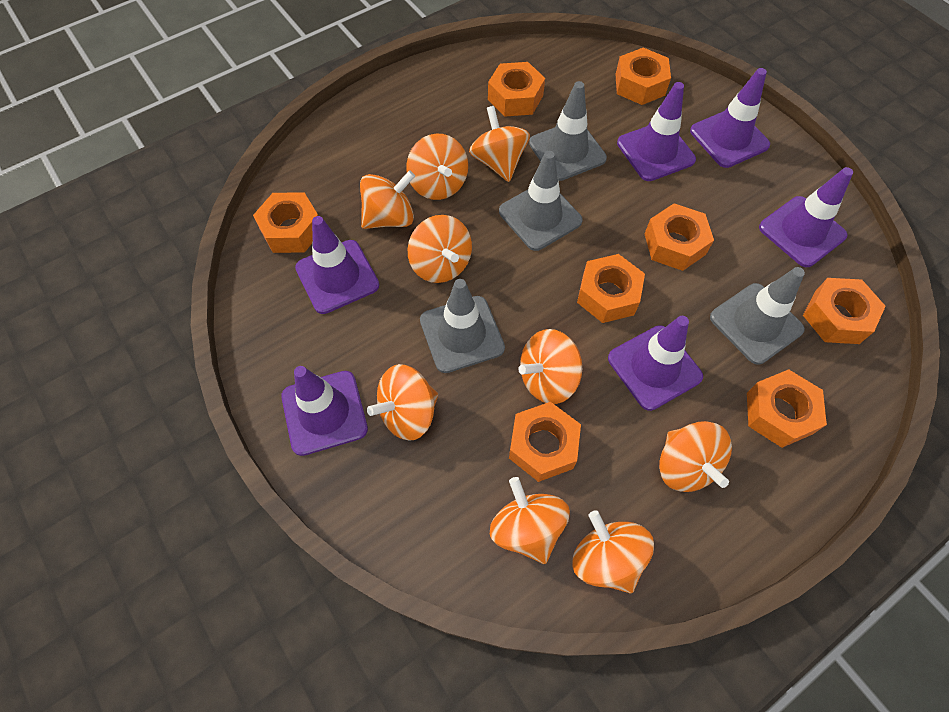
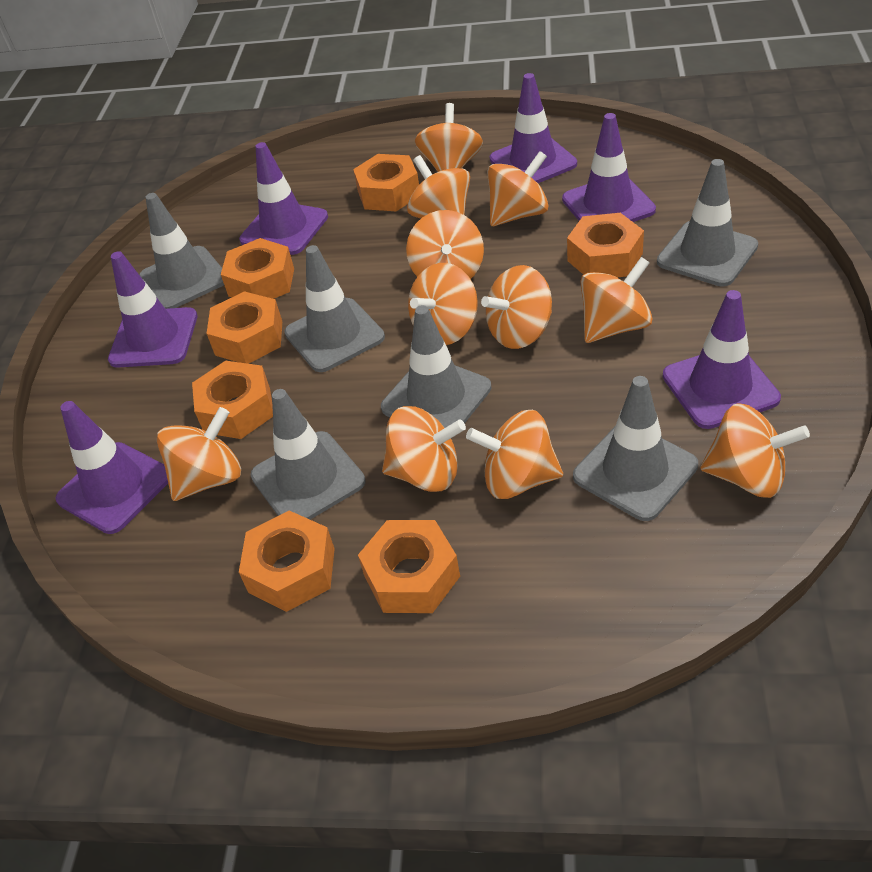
grey traffic cone: 4 -> 6
orange nut: 8 -> 7
orange spinning top: 9 -> 11

